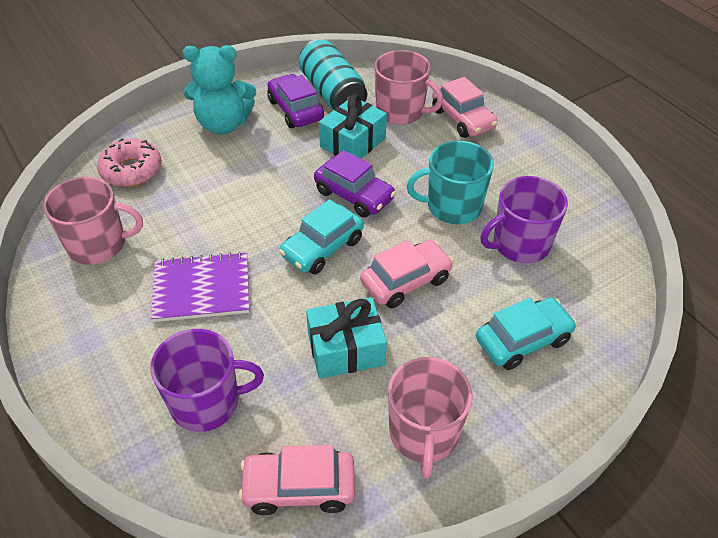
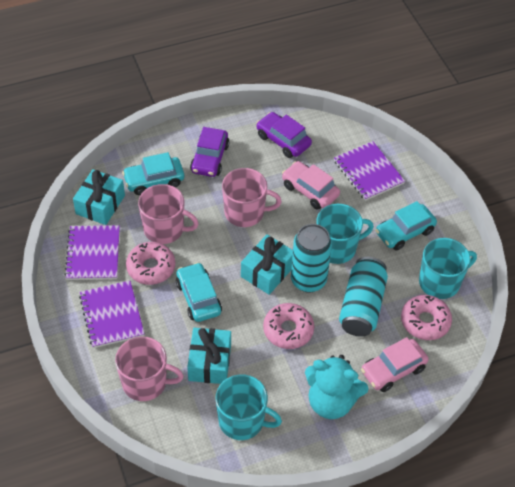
pink car: 3 -> 2
pink donut: 1 -> 3
purple mug: 2 -> 0
purple notebook: 1 -> 3
turquoise can: 1 -> 2
turquoise car: 2 -> 3
turquoise gift: 2 -> 3
turquoise mug: 1 -> 3

